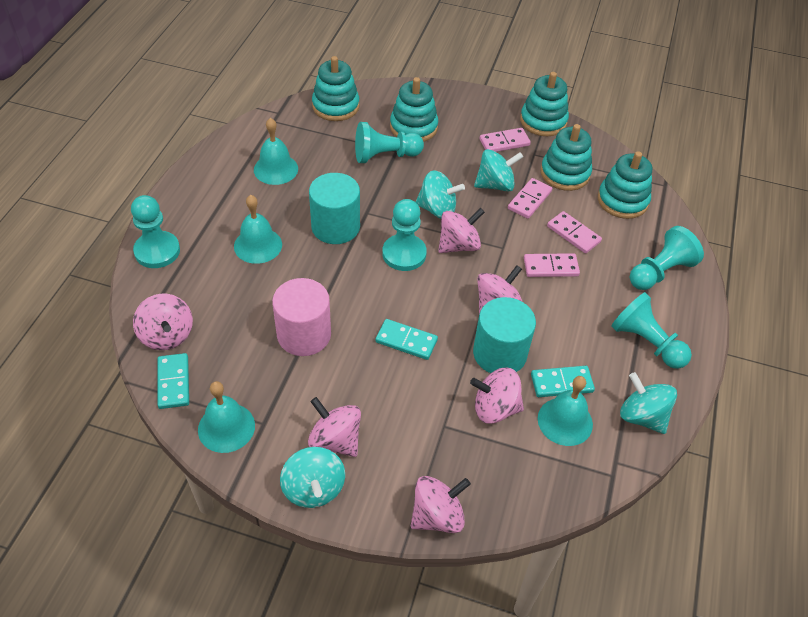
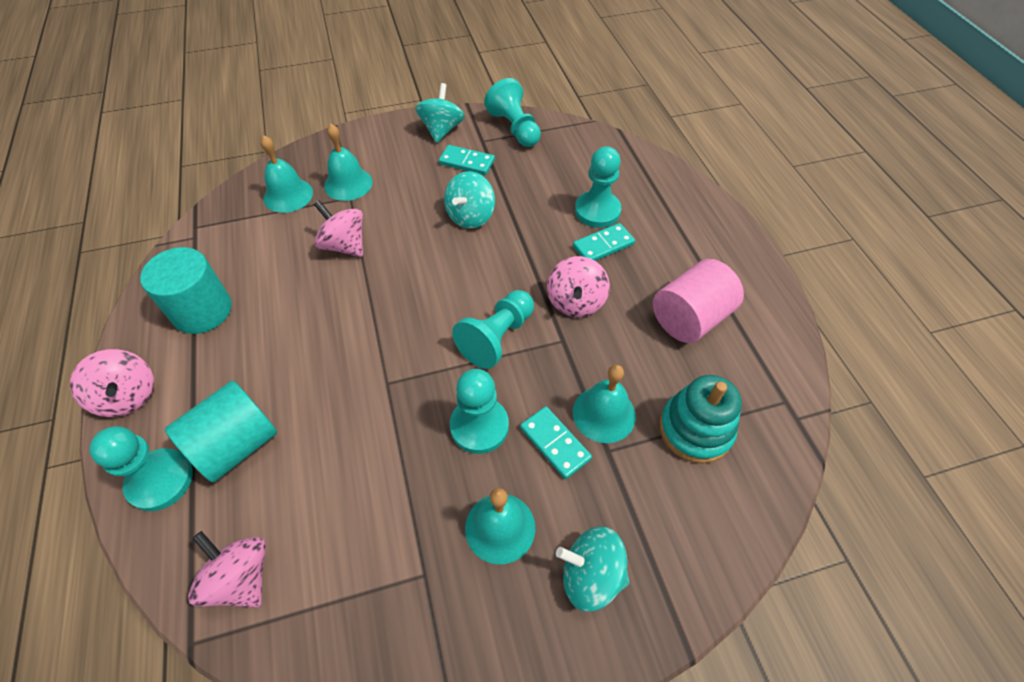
pink domino: 4 -> 0
pink spinning top: 6 -> 4
turquoise spinning top: 4 -> 3
turquoise stacking toy: 5 -> 1

